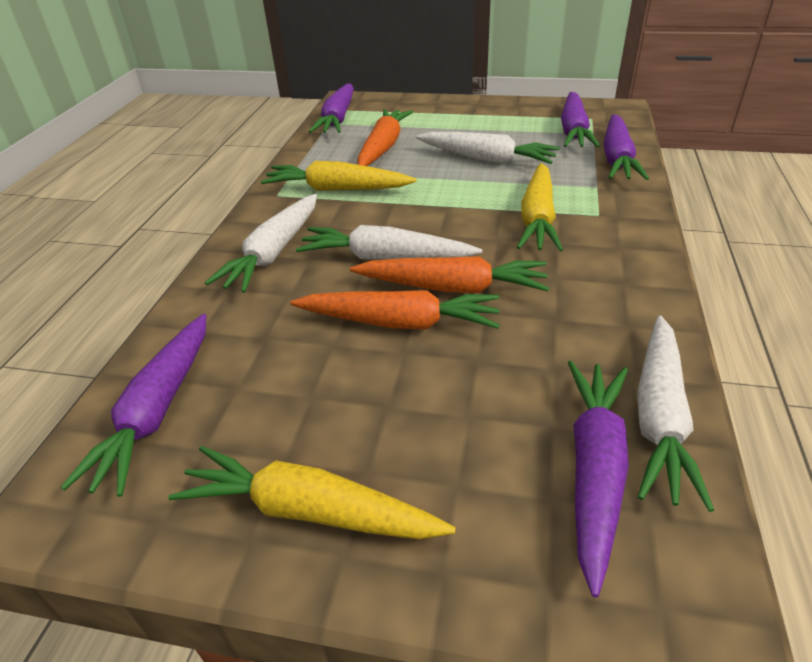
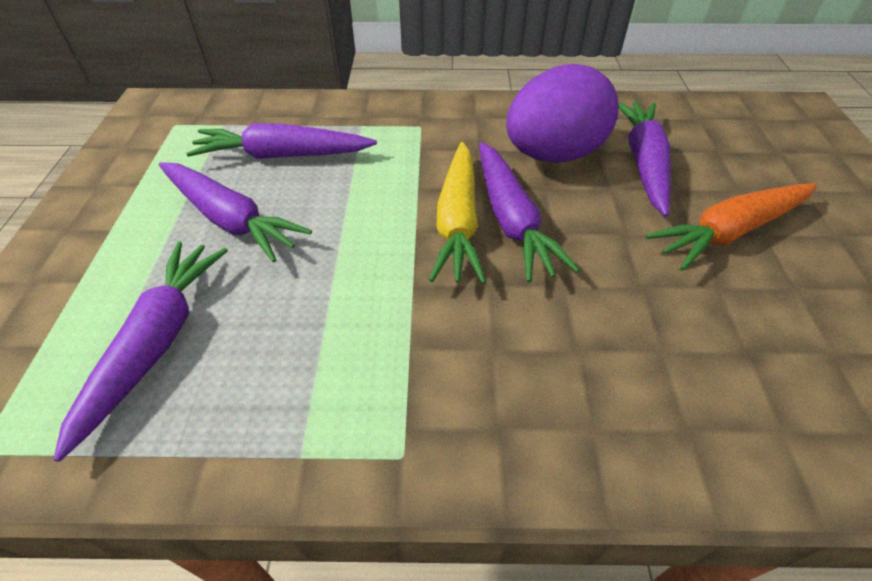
orange carrot: 3 -> 1
purple egg: 0 -> 1
white carrot: 4 -> 0
yellow carrot: 3 -> 1

